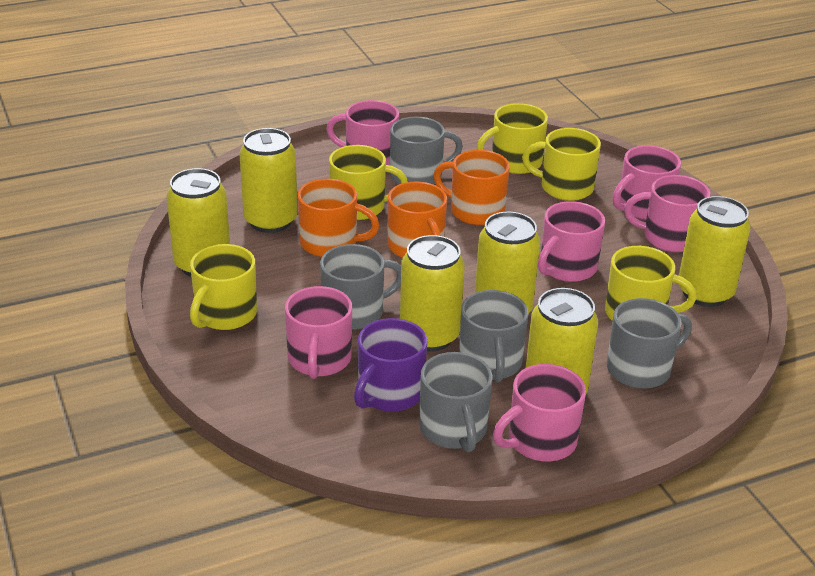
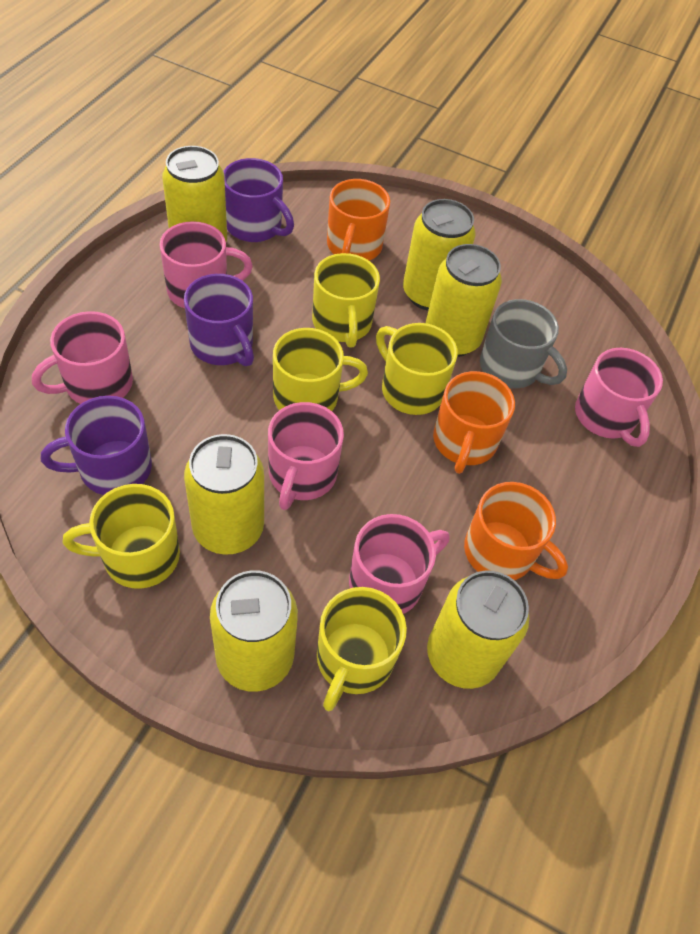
grey mug: 5 -> 1
pink mug: 6 -> 5
purple mug: 1 -> 3

